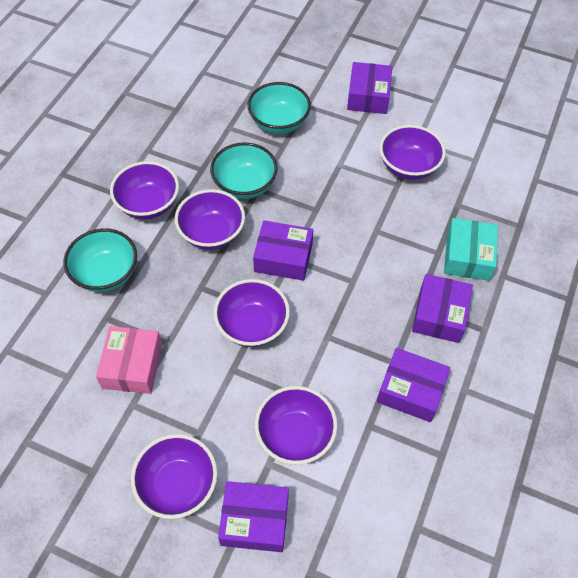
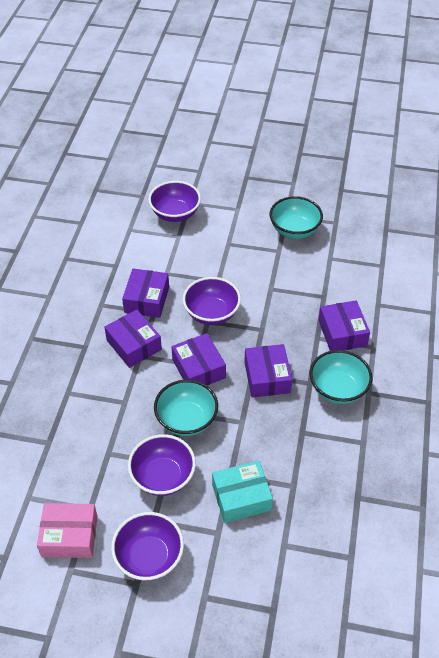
purple bowl: 6 -> 4

